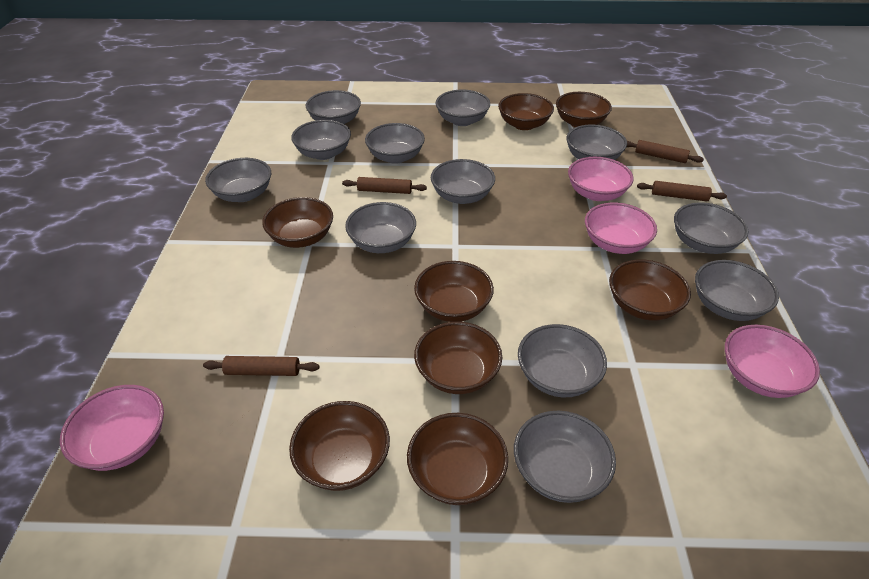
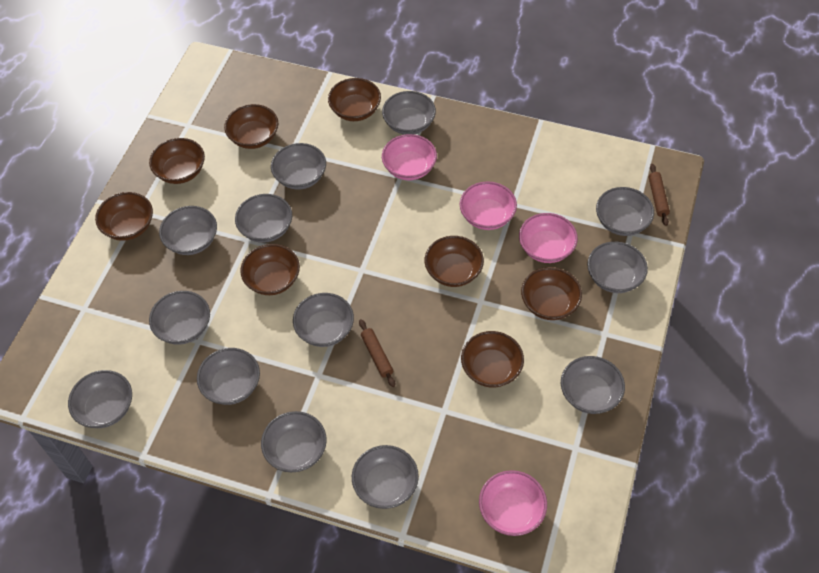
brown rolling pin: 4 -> 2
grey bowl: 12 -> 13

